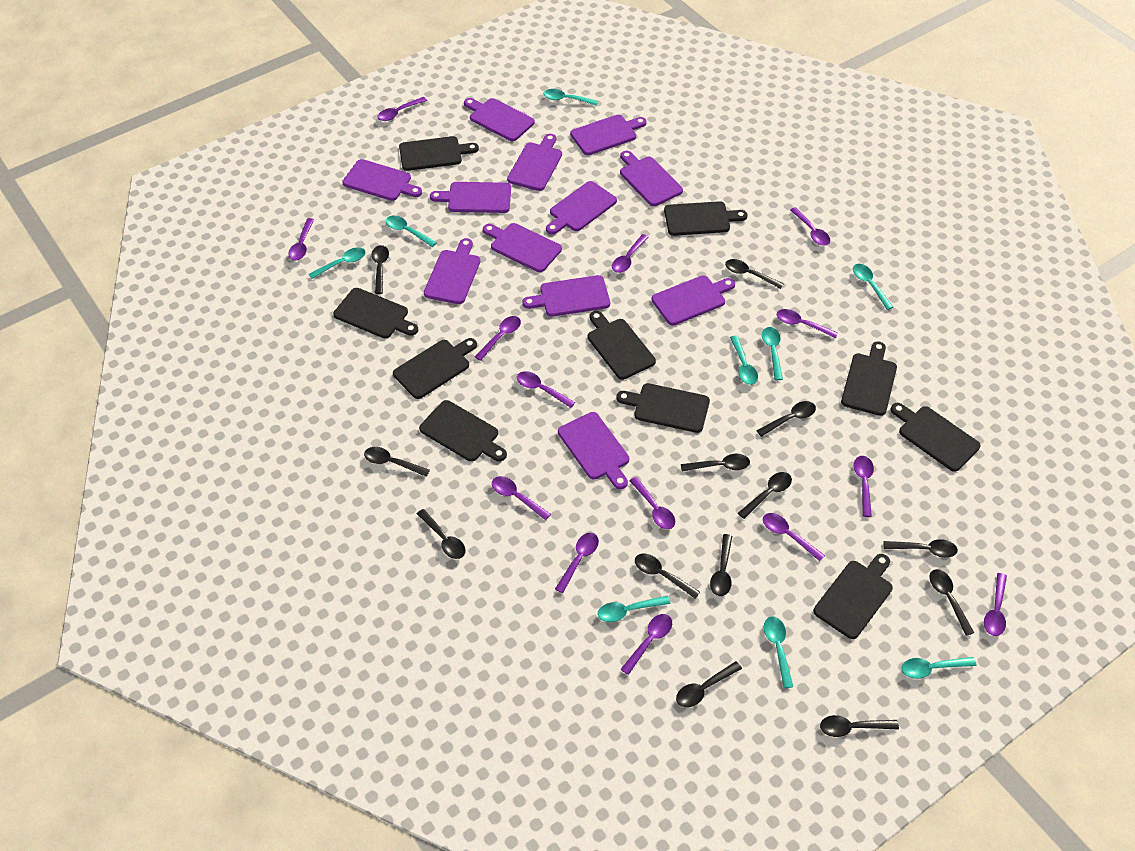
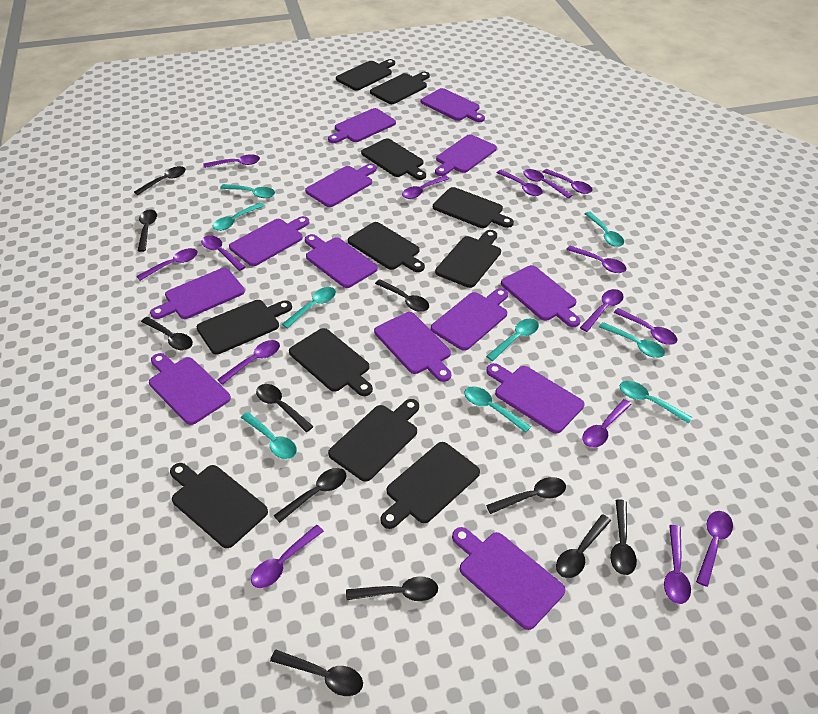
black cutting board: 10 -> 11
black spoon: 13 -> 11
purple cutting board: 12 -> 13
purple spoon: 14 -> 15

